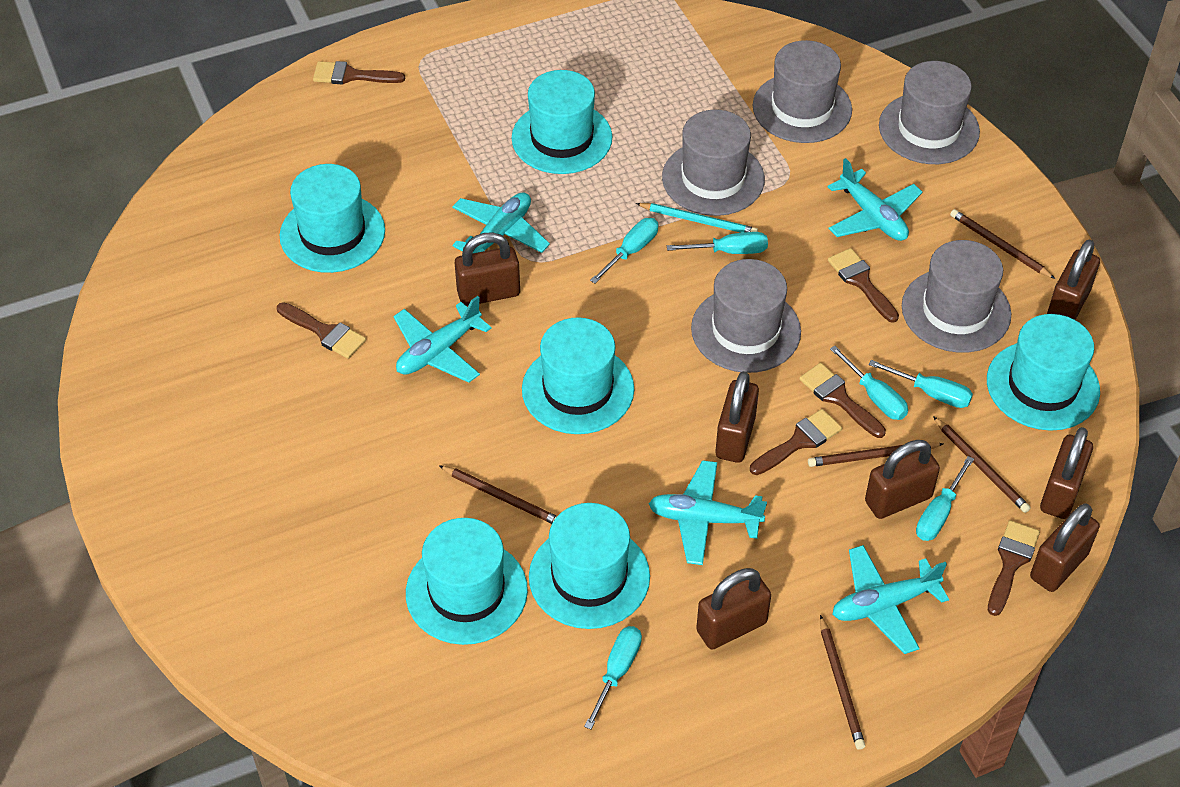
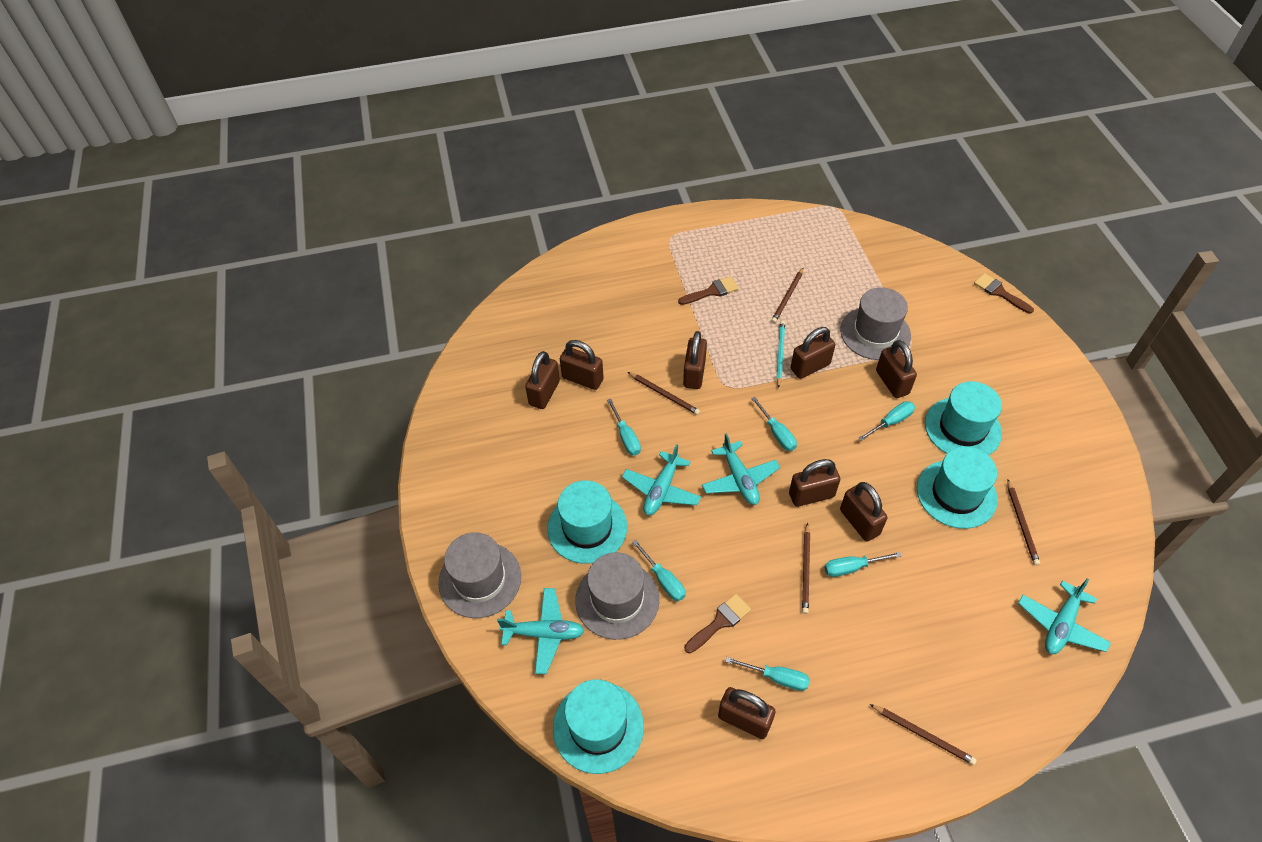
brown brush: 6 -> 3
brown padlock: 7 -> 8
grey hat: 5 -> 3
turquoise hat: 6 -> 4
turquoise plane: 5 -> 4

